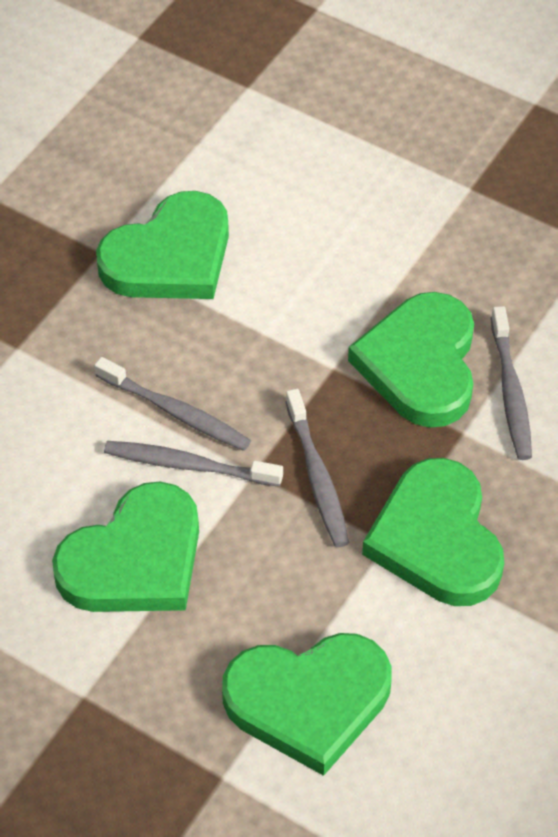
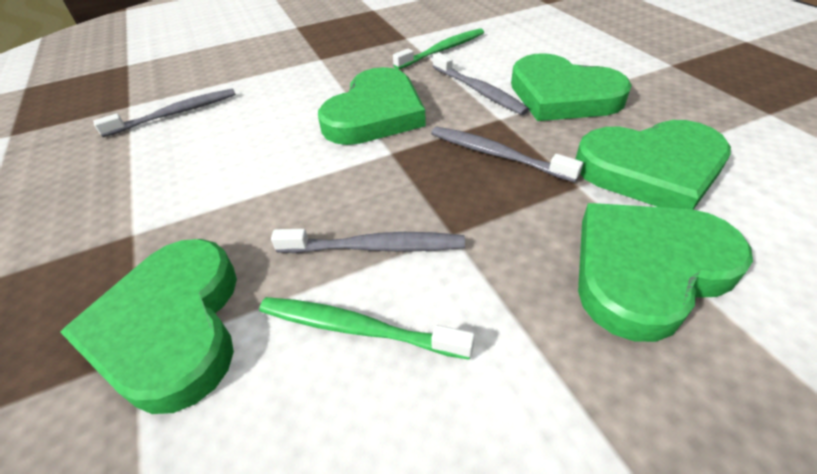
green toothbrush: 0 -> 2

